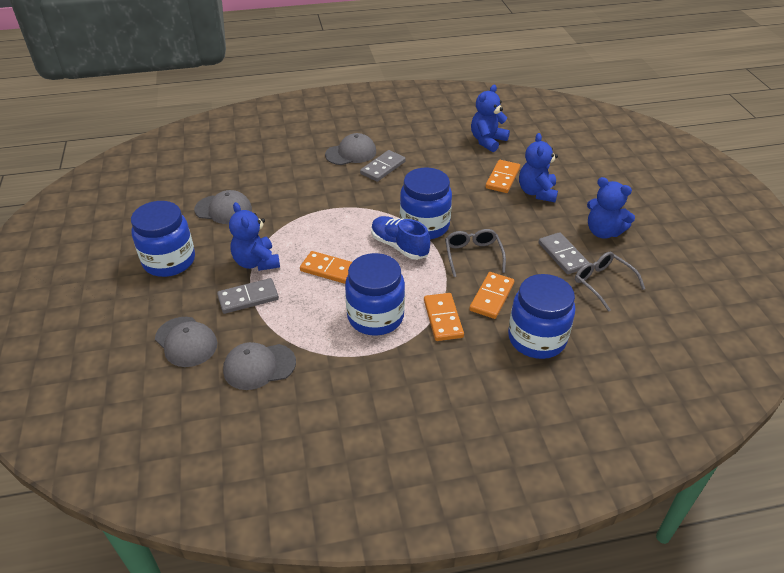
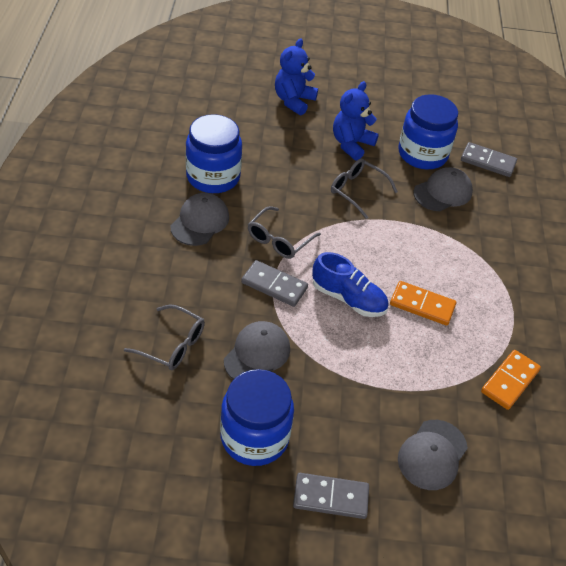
blue jar: 4 -> 3
blue teddy bear: 4 -> 2
grey glasses: 2 -> 3
orange domino: 4 -> 2

